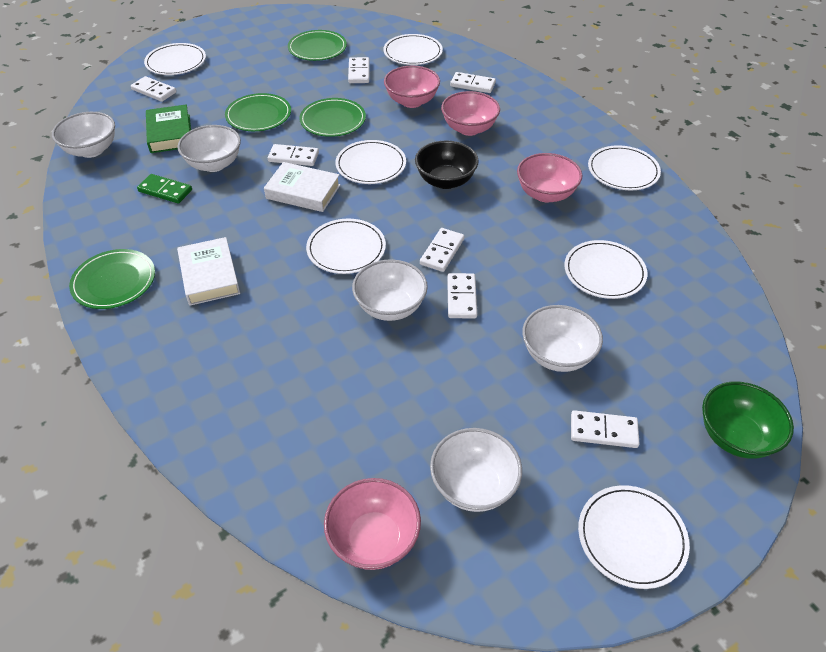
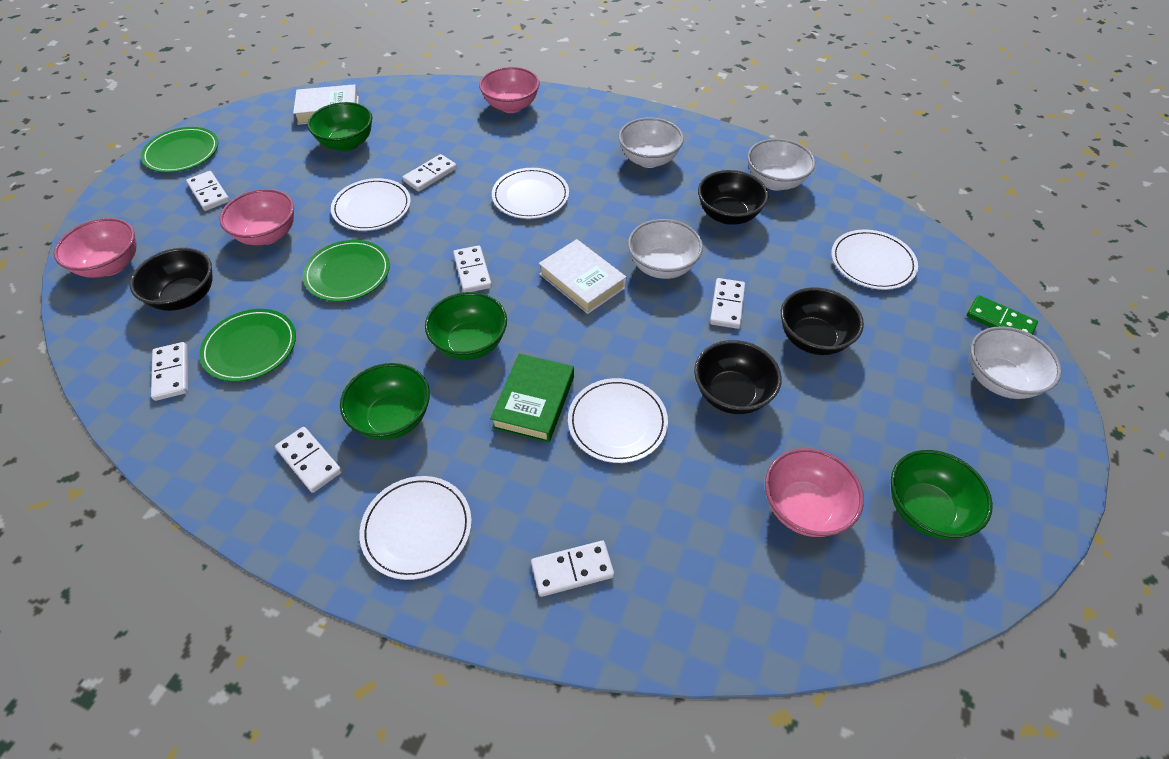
black bowl: 1 -> 4
green bowl: 1 -> 4
green plate: 4 -> 3
white bowl: 5 -> 4
white plate: 7 -> 5

